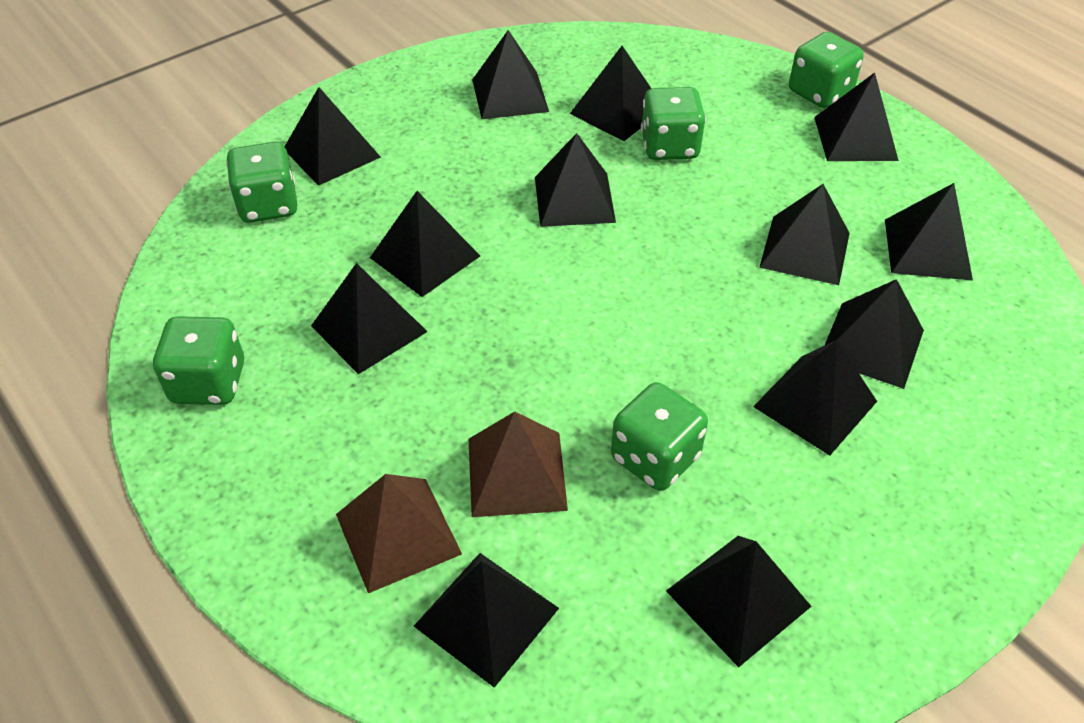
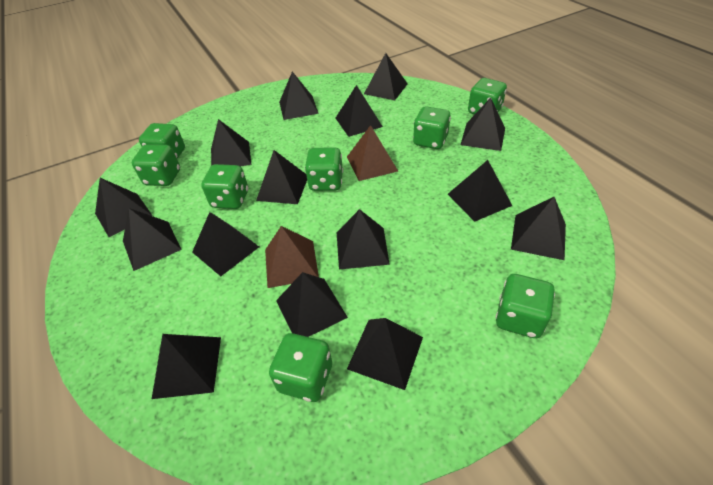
black pyramid: 13 -> 15
green dice: 5 -> 8

